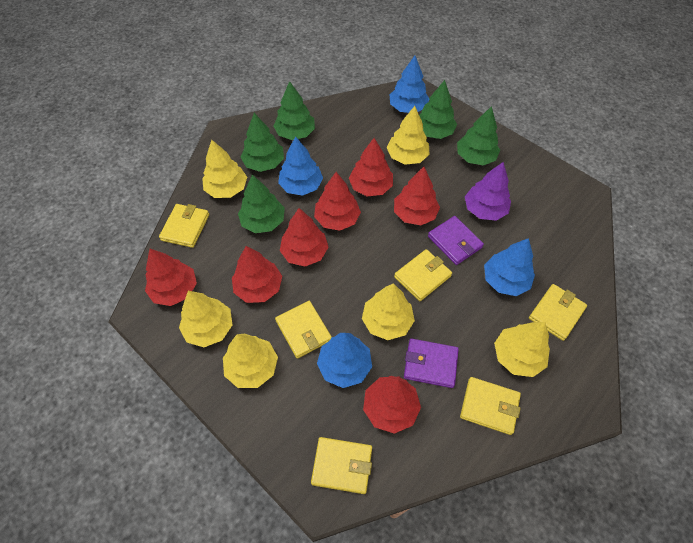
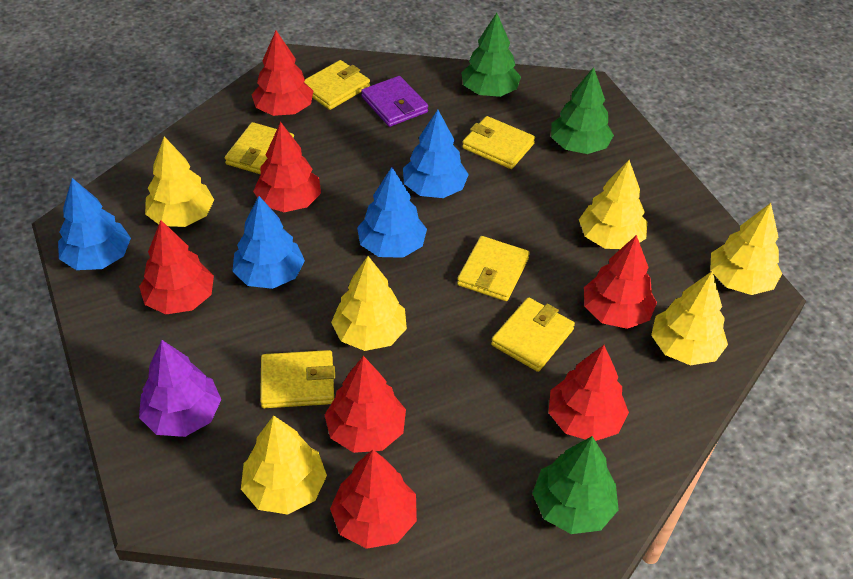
green tree: 5 -> 3
purple wallet: 2 -> 1

